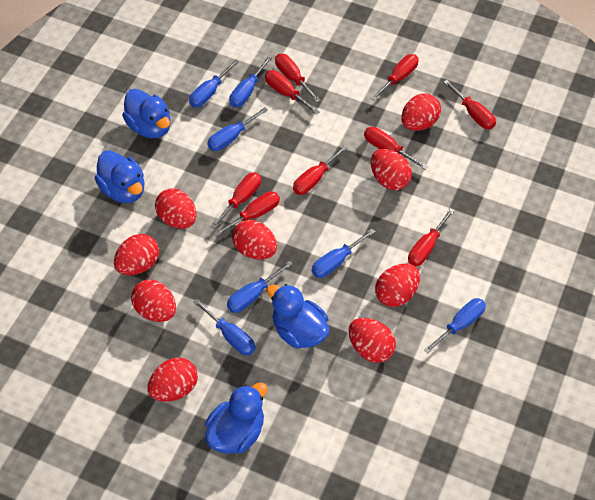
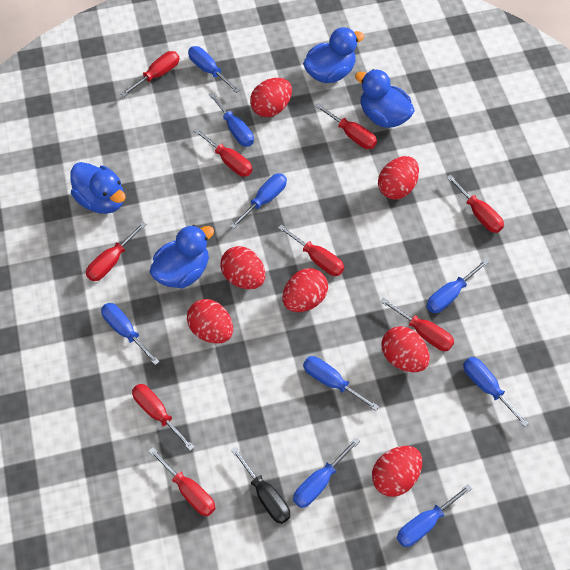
black screwdriver: 0 -> 1
blue screwdriver: 7 -> 9
red egg: 9 -> 7

